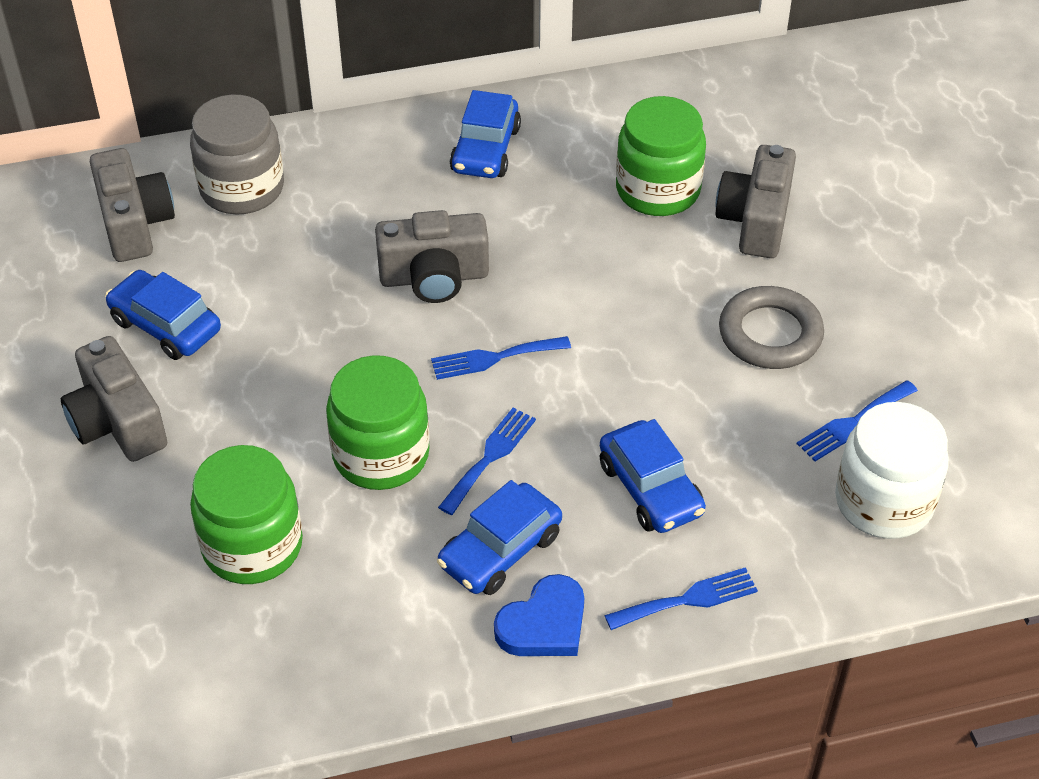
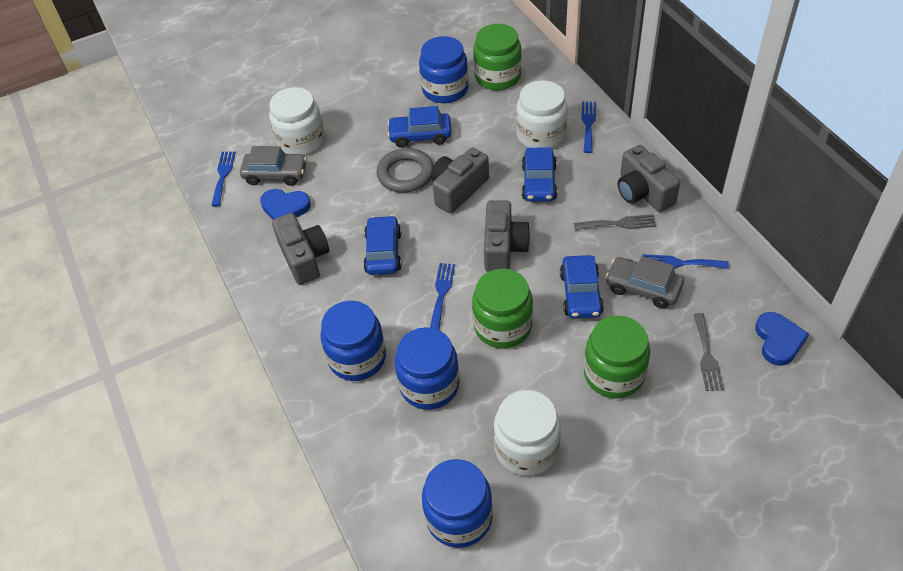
blue heart: 1 -> 2
blue jar: 0 -> 4
grey car: 0 -> 2
grey fork: 0 -> 2
grey jar: 1 -> 0
white jar: 1 -> 3

